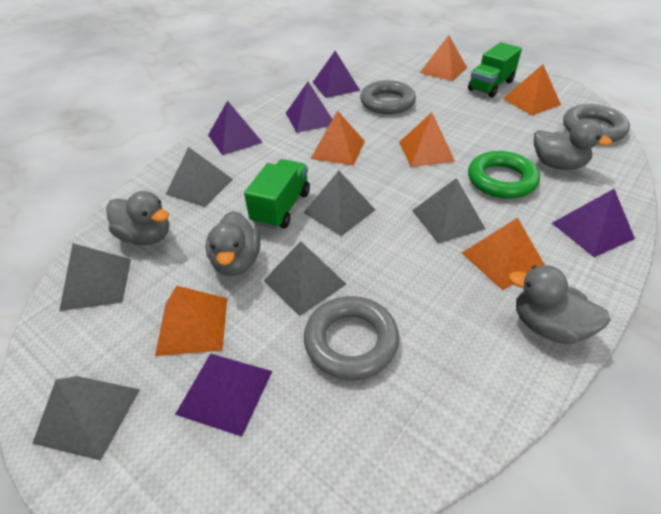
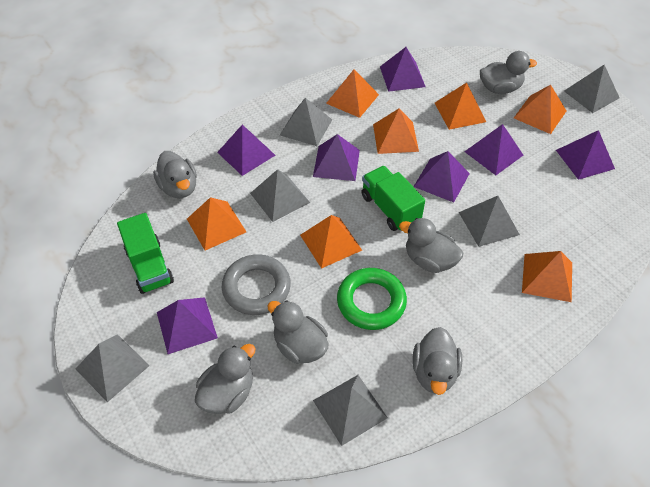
grey duck: 4 -> 6
grey ring: 3 -> 1
orange pyramid: 6 -> 7
purple pyramid: 5 -> 7

